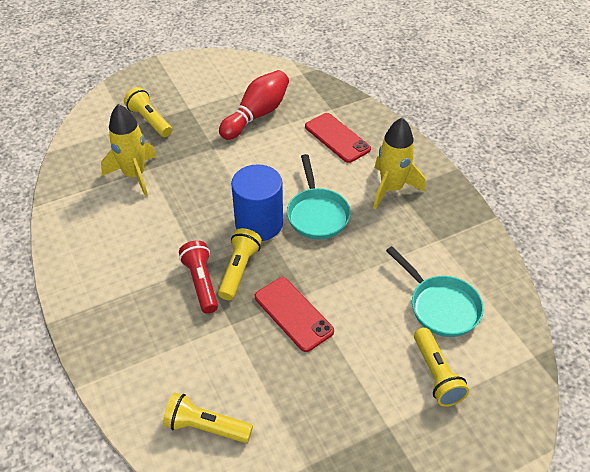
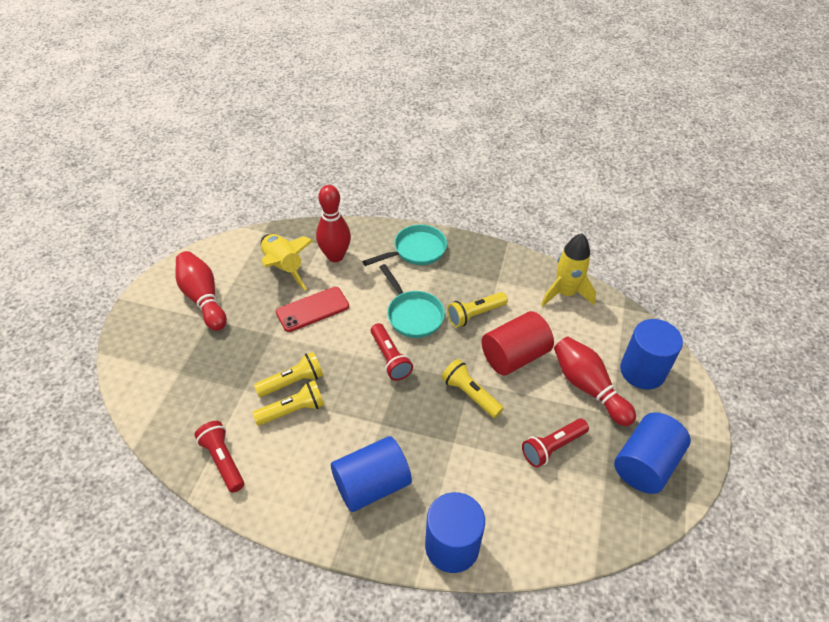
blue cylinder: 1 -> 4
red bowling pin: 1 -> 3
red cylinder: 0 -> 1
red flashlight: 1 -> 3
red phone: 2 -> 1

